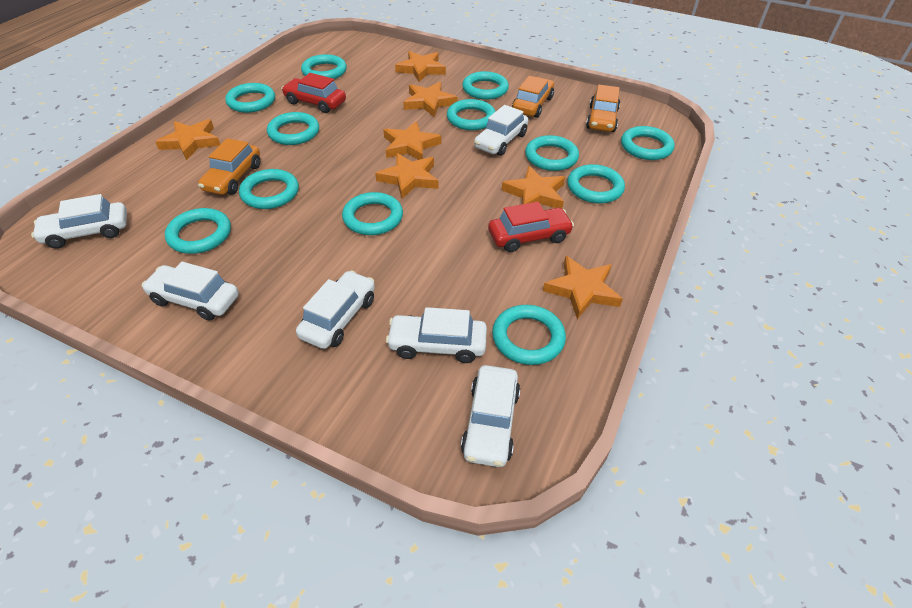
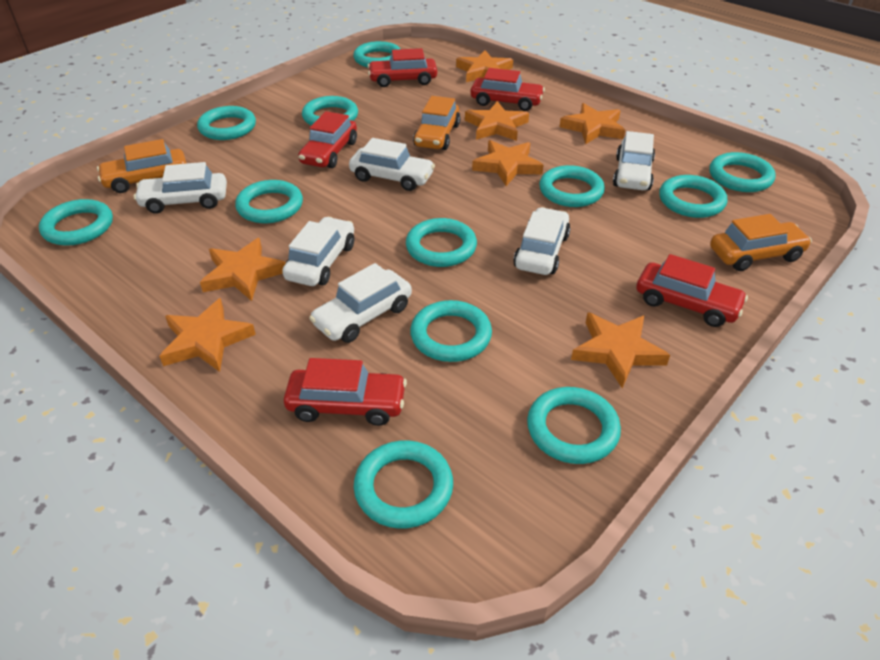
red car: 2 -> 5

